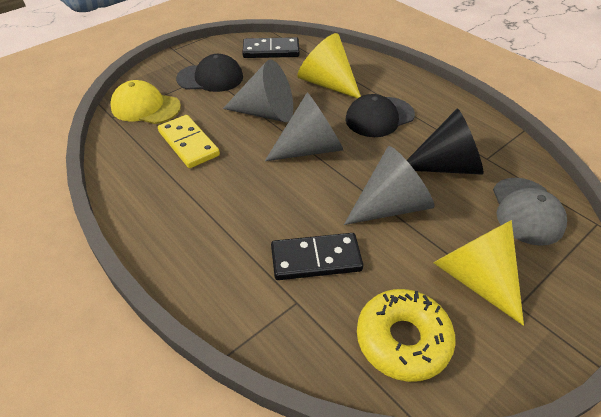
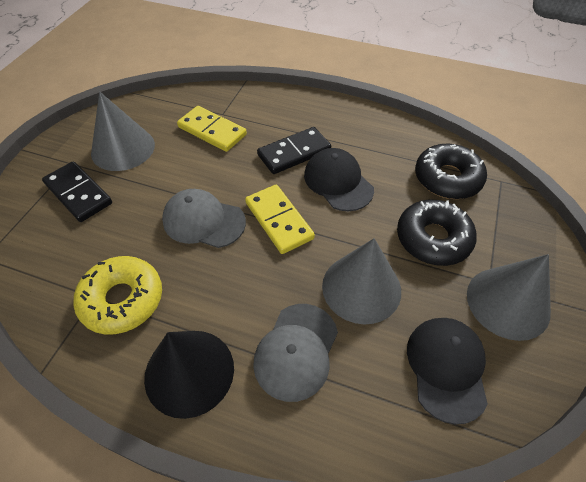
black donut: 0 -> 2
grey cap: 1 -> 2
yellow cap: 1 -> 0
yellow cone: 2 -> 0
yellow domino: 1 -> 2

